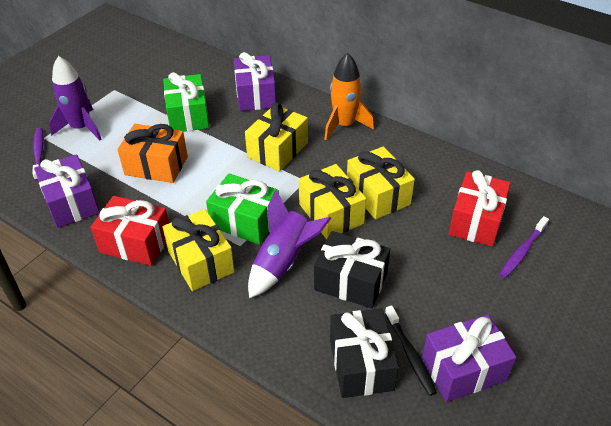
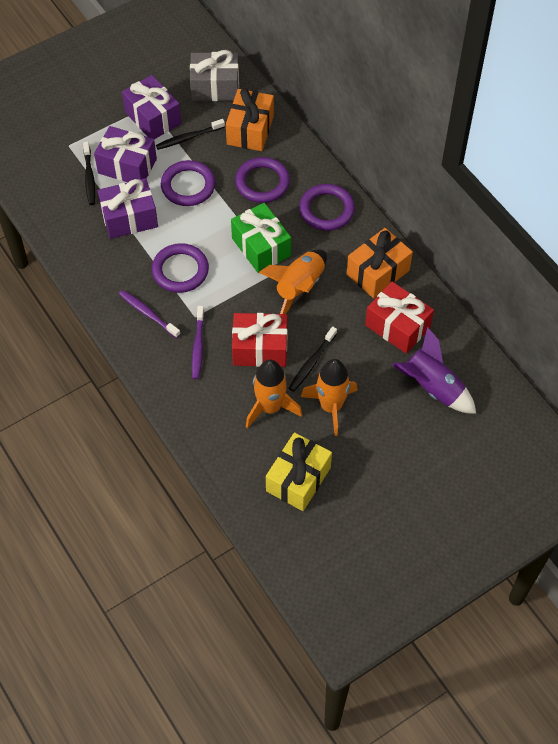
black gift: 2 -> 0
black toothbrush: 1 -> 3
green gift: 2 -> 1
grey gift: 0 -> 1
orange gift: 1 -> 2
orange rocket: 1 -> 3
purple ring: 0 -> 4
purple rocket: 2 -> 1
yellow gift: 4 -> 1

